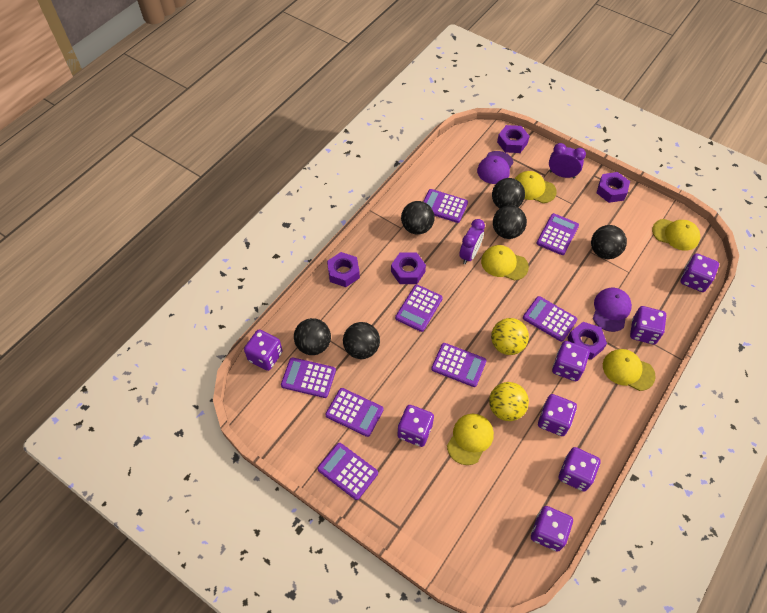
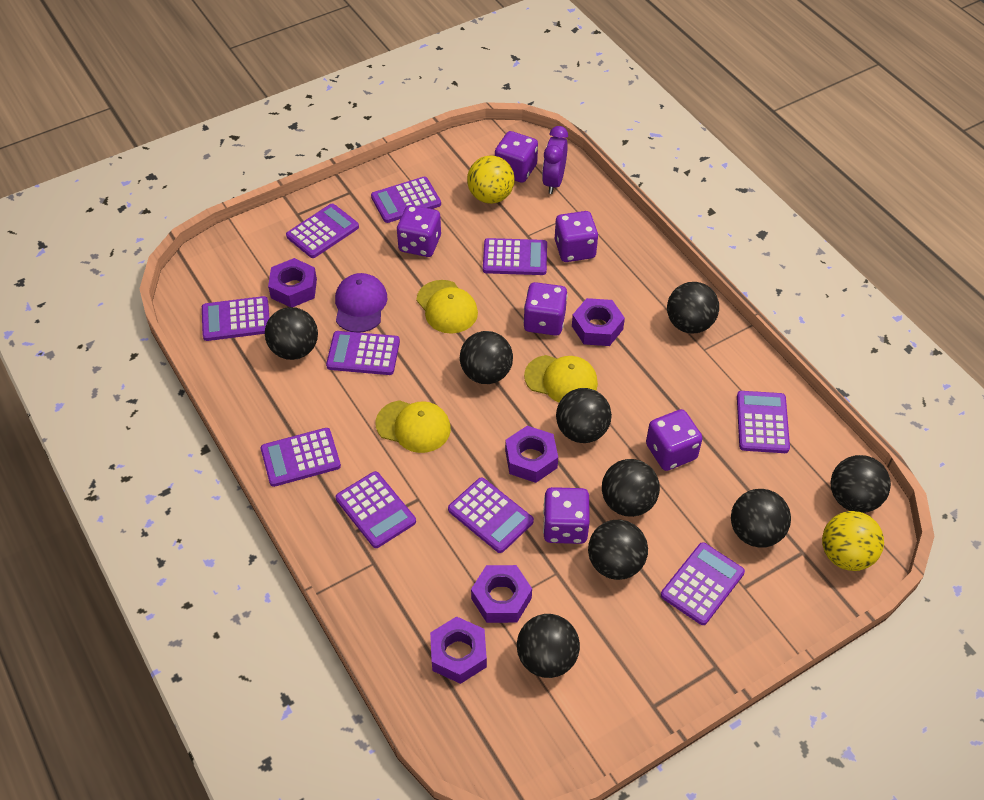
black ball: 6 -> 9
purple calculator: 8 -> 10
purple cap: 2 -> 1
purple clock: 2 -> 1
purple dice: 8 -> 6
yellow cap: 5 -> 3

